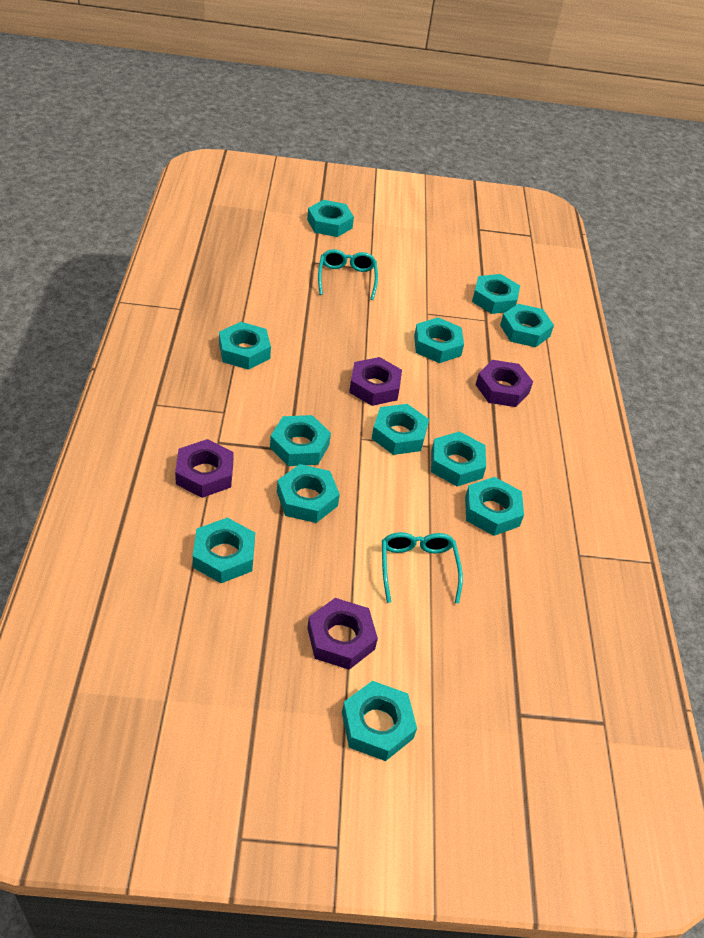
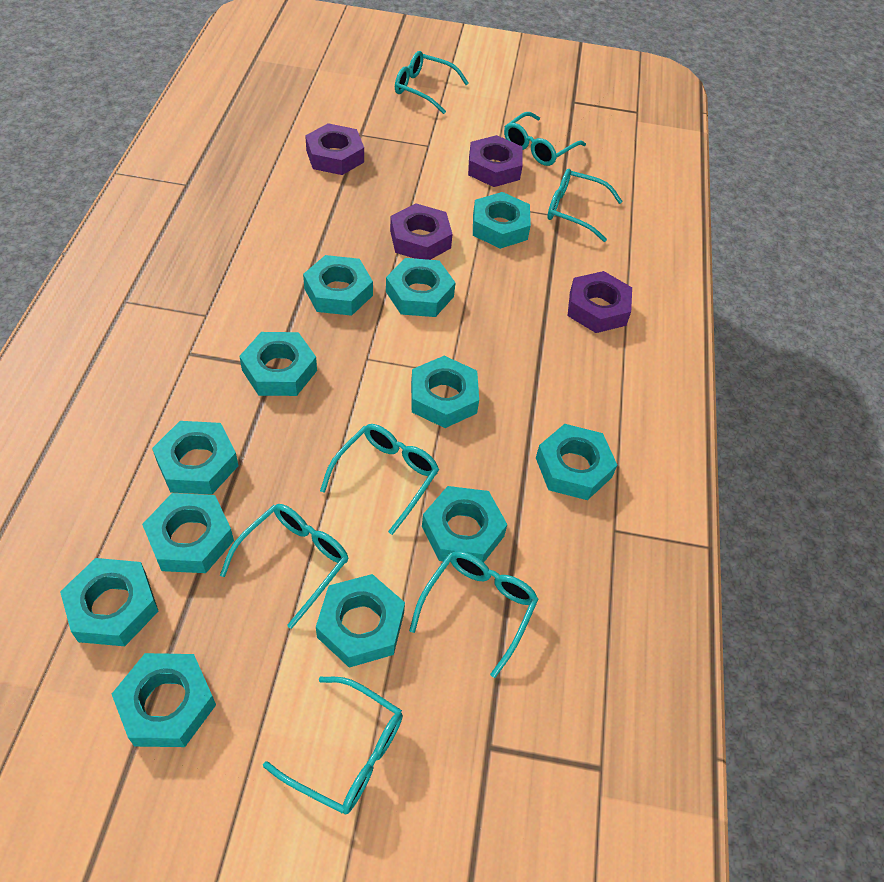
turquoise glasses: 2 -> 7

